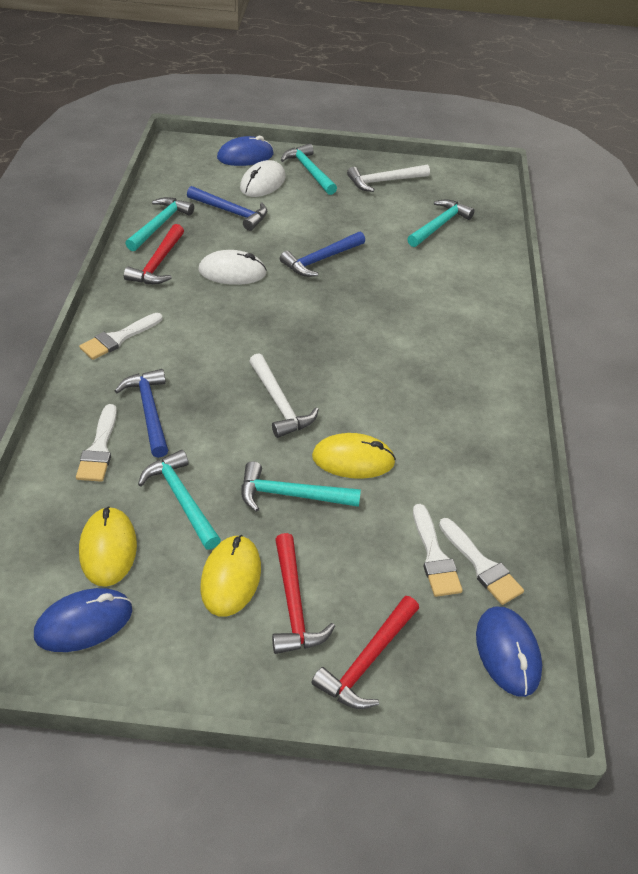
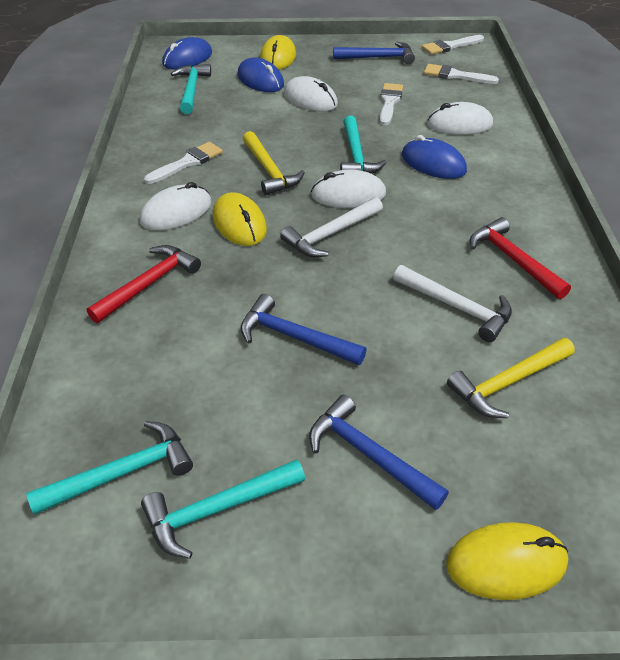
red hammer: 3 -> 2
turquoise hammer: 5 -> 4
white mouse: 2 -> 4
yellow hammer: 0 -> 2

